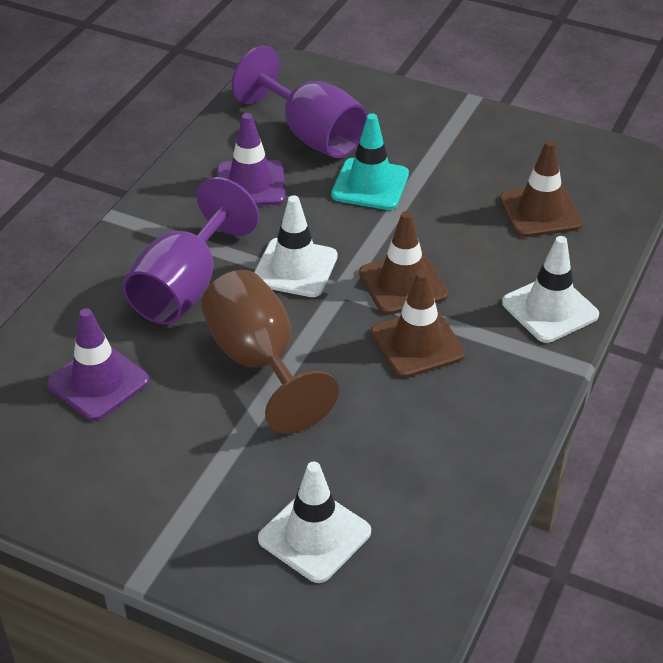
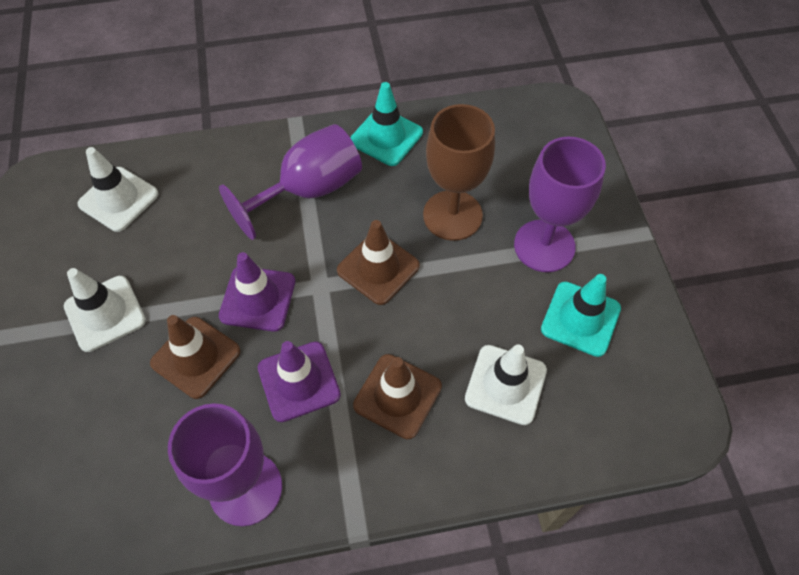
purple goblet: 2 -> 3
turquoise traffic cone: 1 -> 2

